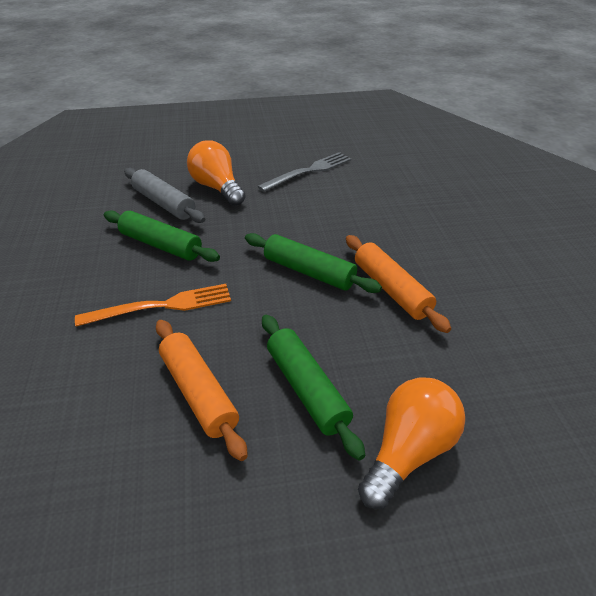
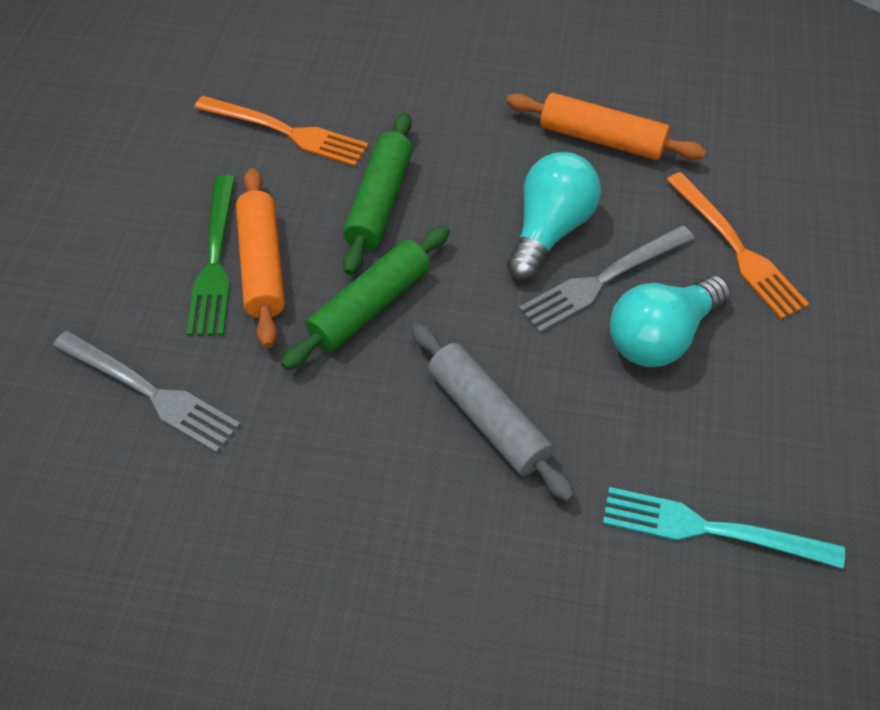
green fork: 0 -> 1
green rolling pin: 3 -> 2
grey fork: 1 -> 2
orange fork: 1 -> 2
orange light bulb: 2 -> 0
turquoise fork: 0 -> 1
turquoise light bulb: 0 -> 2

